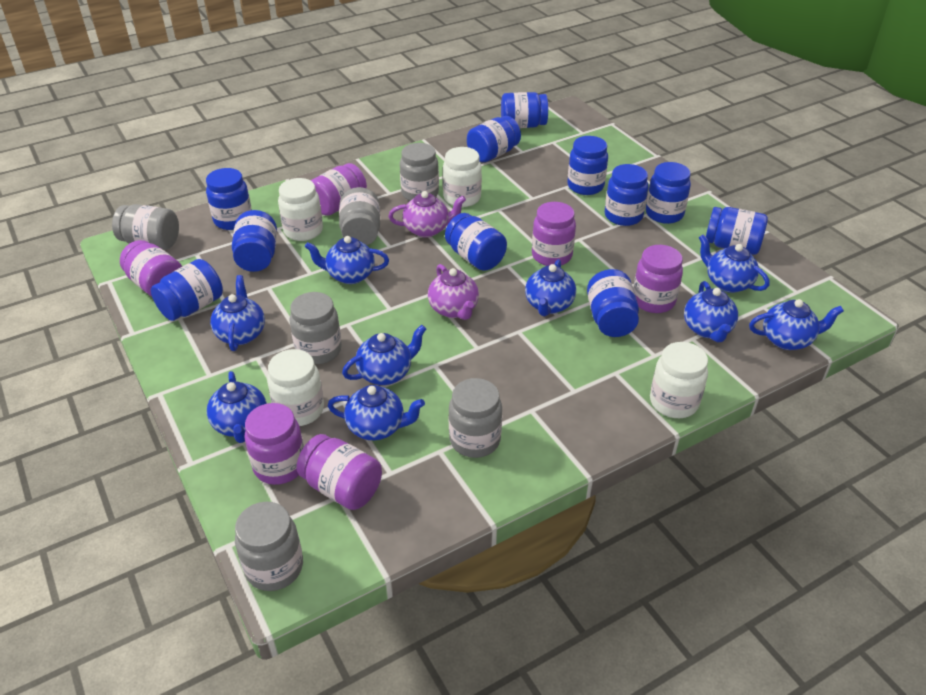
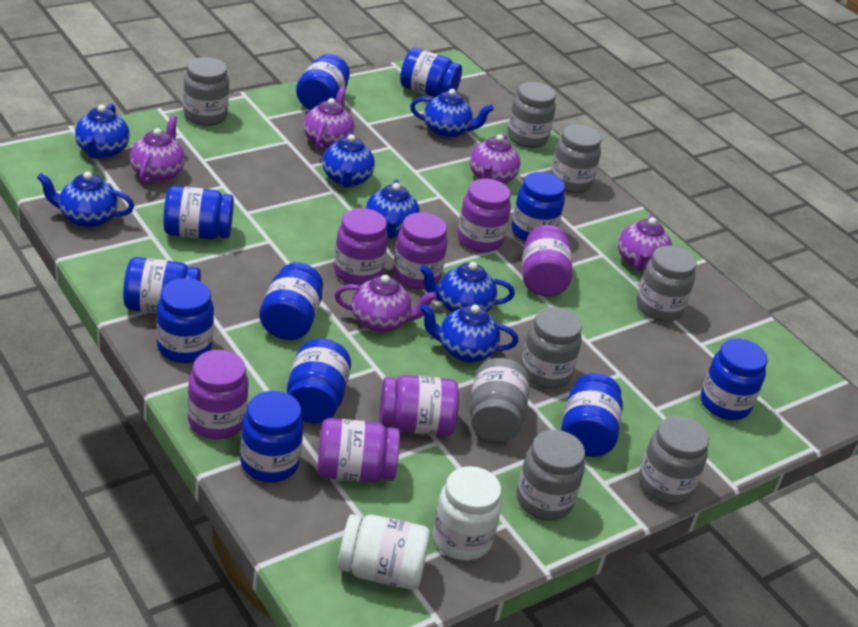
blue teapot: 9 -> 7
grey jar: 6 -> 8
purple jar: 6 -> 7
purple teapot: 2 -> 5
white jar: 4 -> 2

